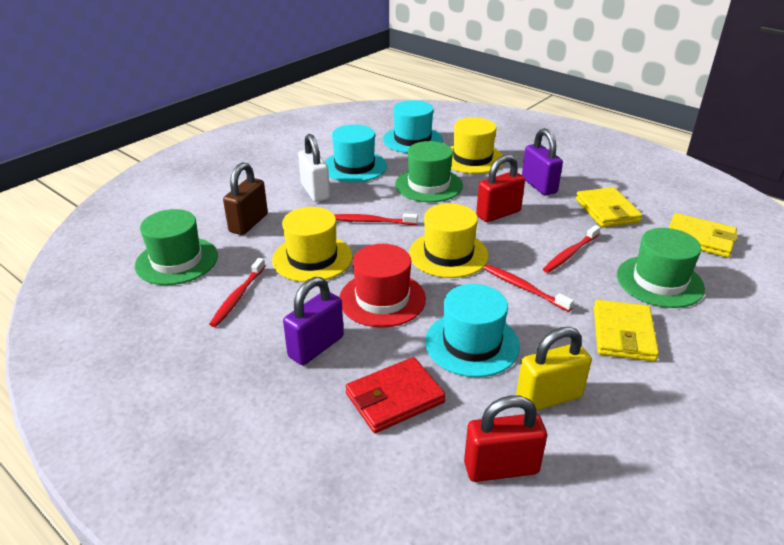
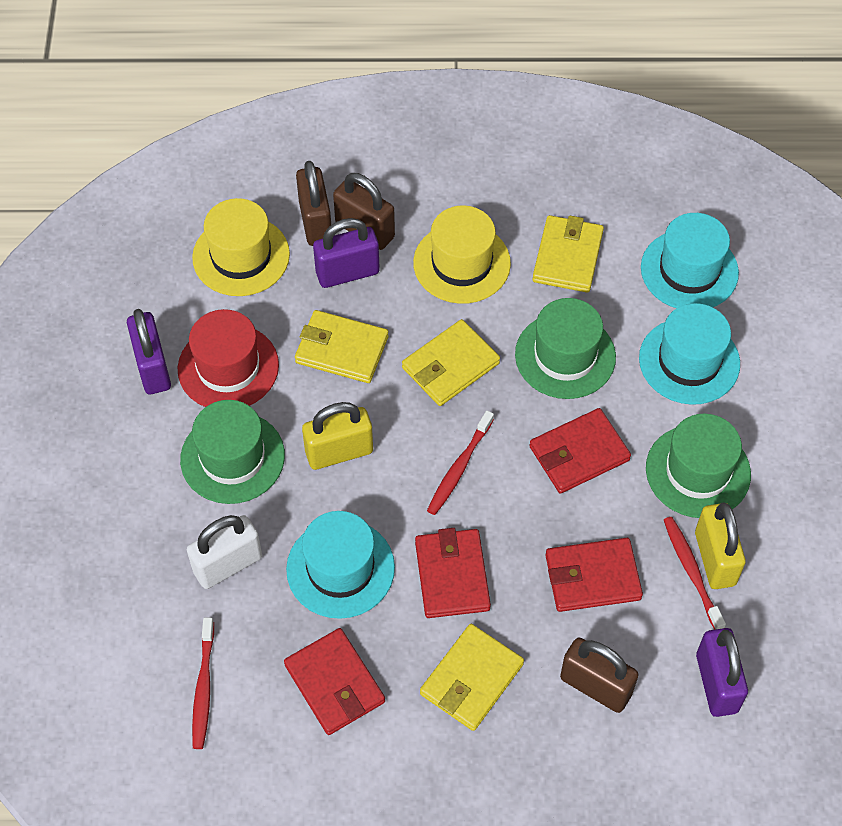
brown padlock: 1 -> 3
purple padlock: 2 -> 3
red padlock: 2 -> 0
red toothbrush: 4 -> 3
red wallet: 1 -> 4
yellow hat: 3 -> 2
yellow padlock: 1 -> 2
yellow wallet: 3 -> 4

